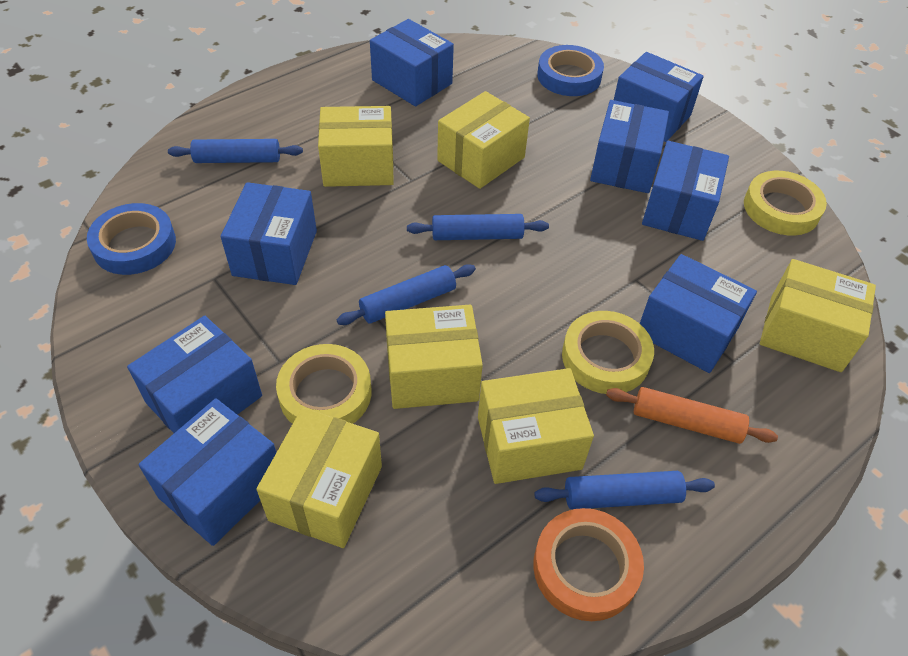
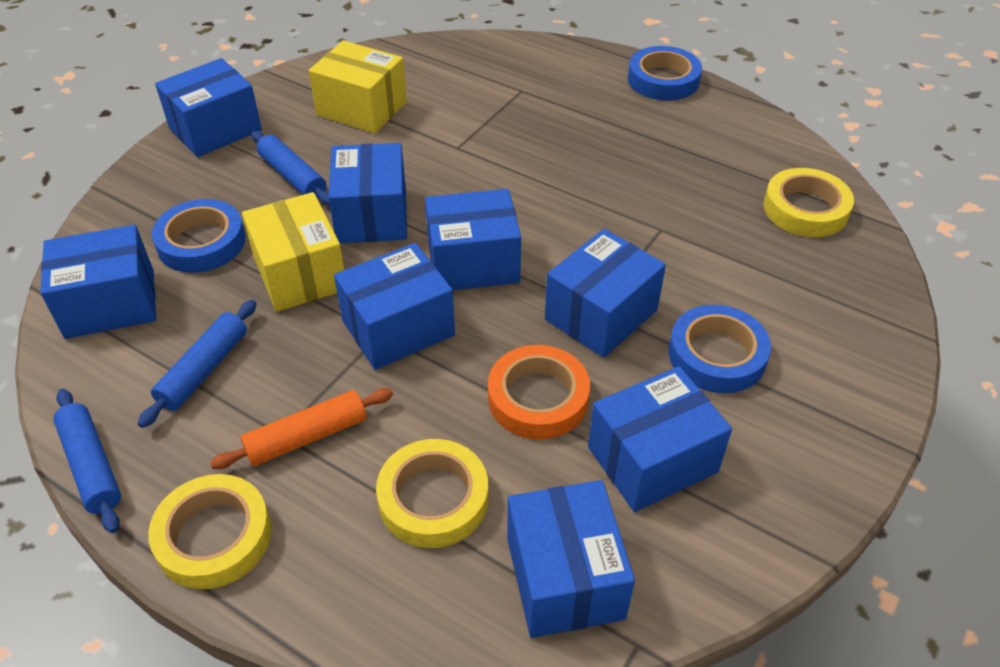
blue rolling pin: 4 -> 3
blue tape: 2 -> 3
yellow box: 6 -> 2

